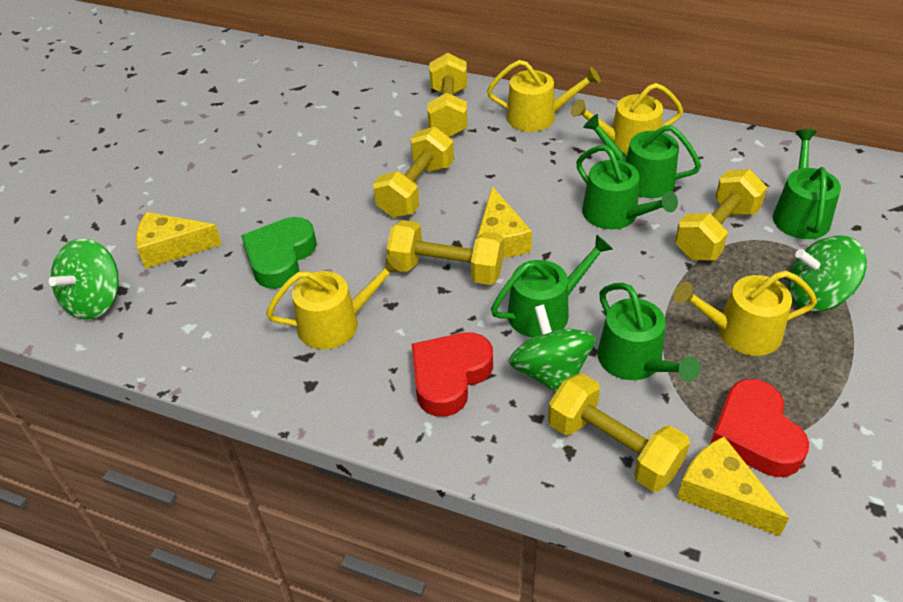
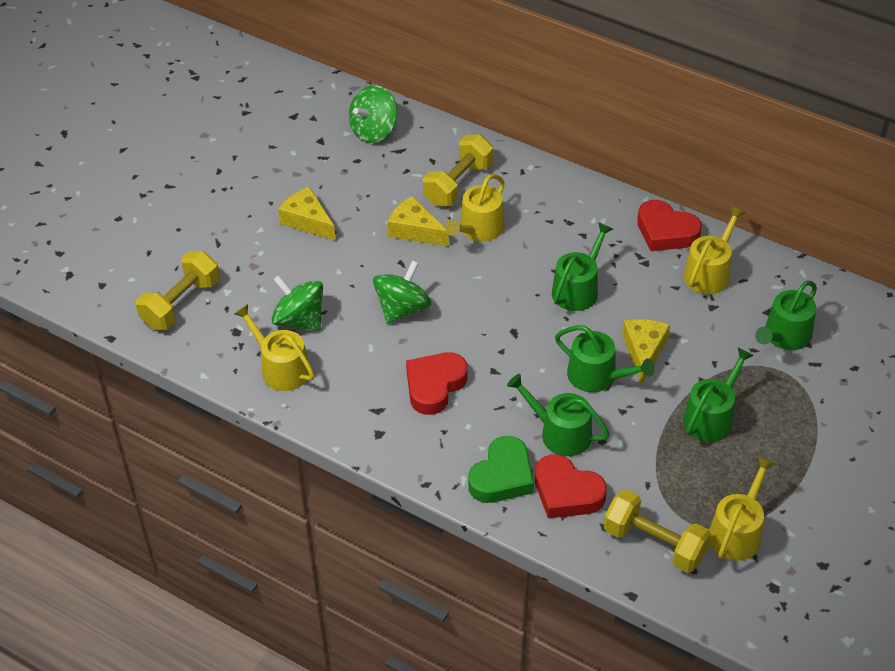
red heart: 2 -> 3
yellow dumbbell: 5 -> 3

